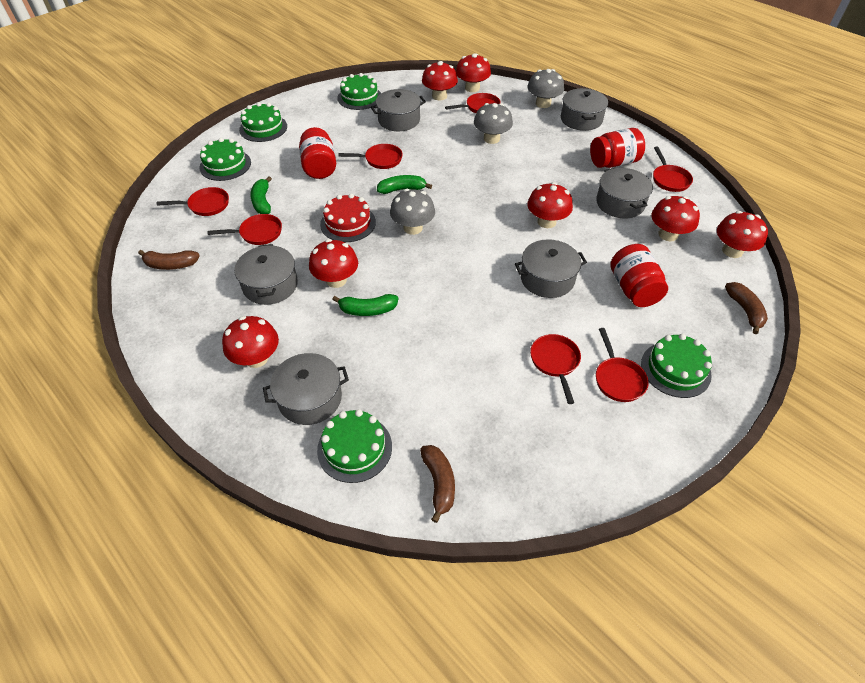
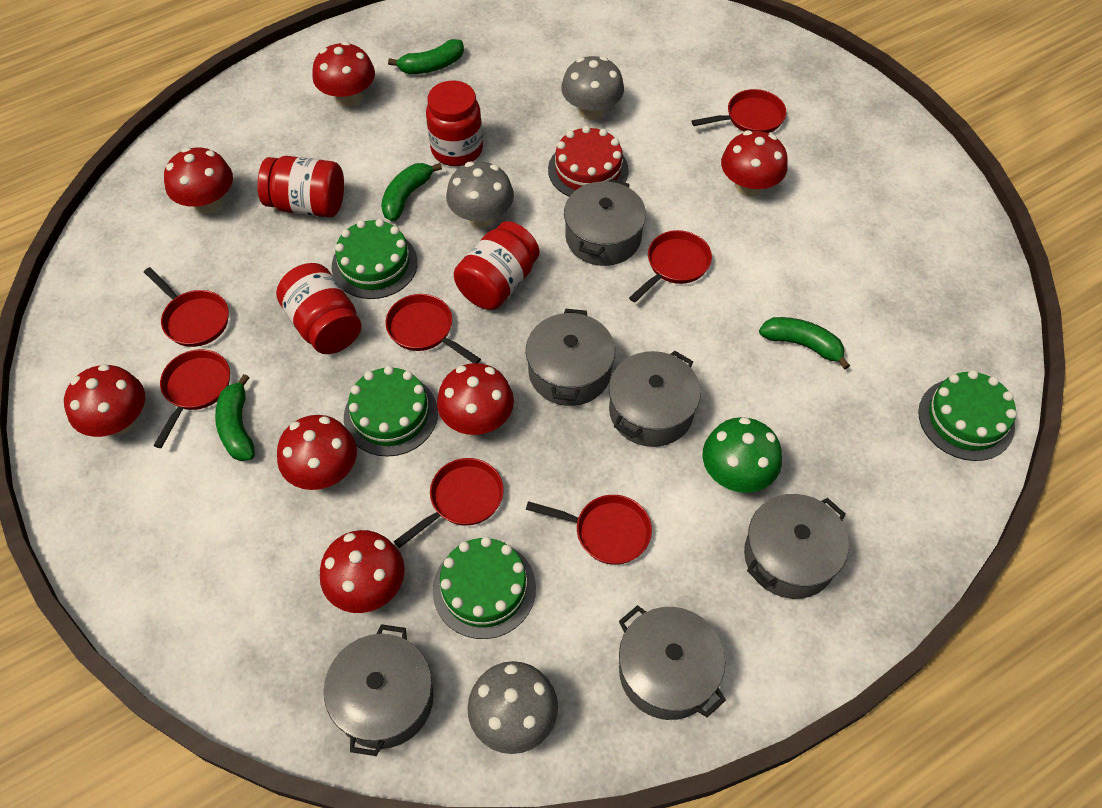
brown banana: 3 -> 0
green banana: 3 -> 4
green cake: 5 -> 4
green mushroom: 0 -> 1
red jar: 3 -> 4

